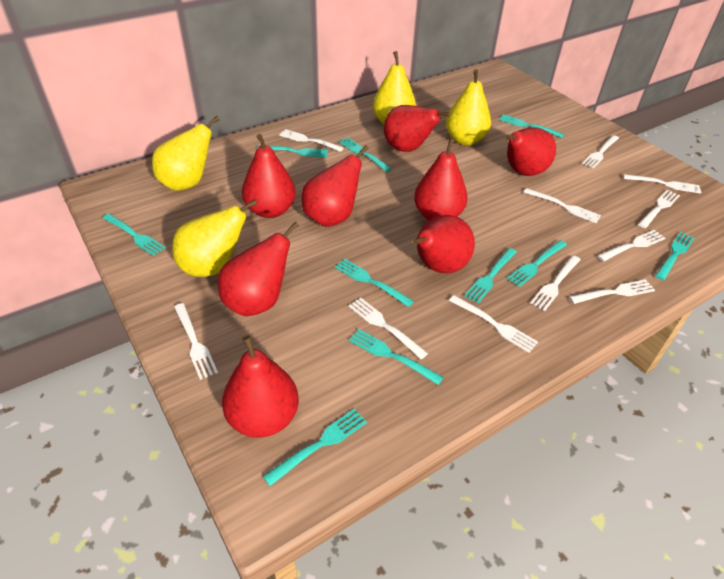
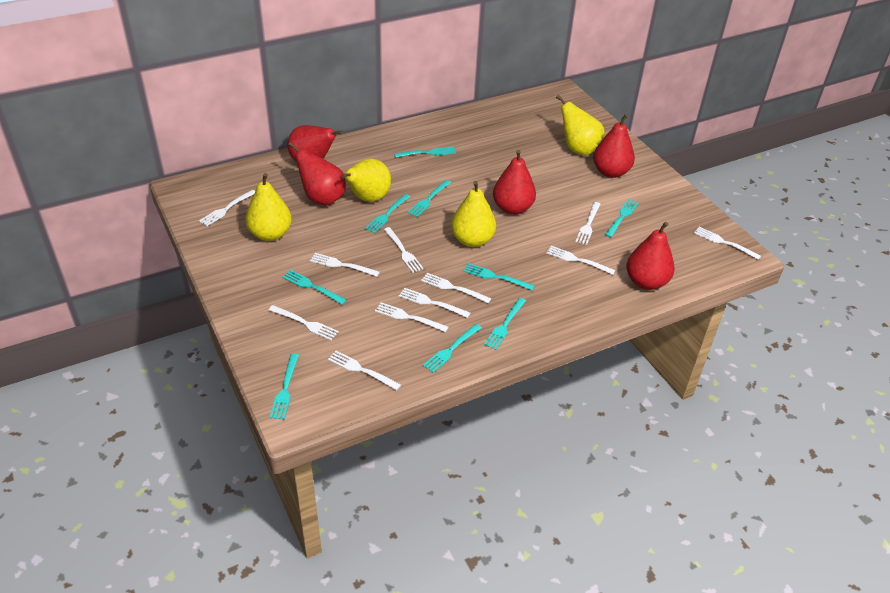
red pear: 8 -> 5
turquoise fork: 10 -> 9

